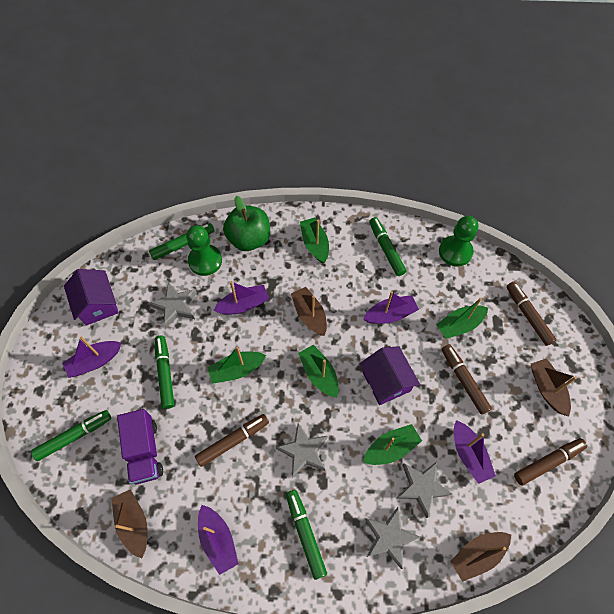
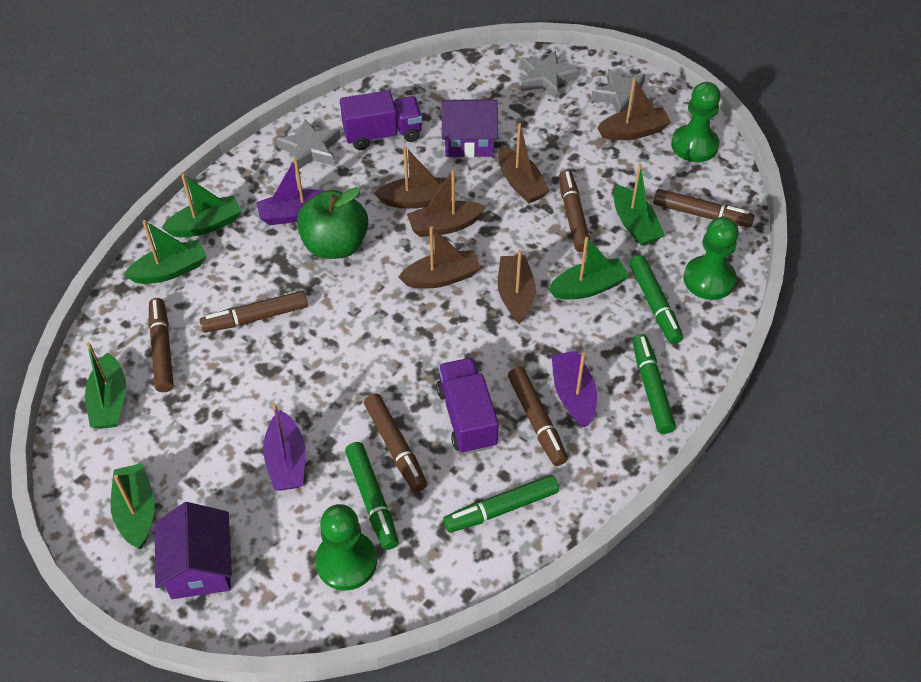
brown boat: 4 -> 6
brown marker: 4 -> 6
green boat: 5 -> 6
green marker: 5 -> 4
green pawn: 2 -> 3
grey star: 4 -> 3
purple boat: 5 -> 3
purple truck: 1 -> 2

